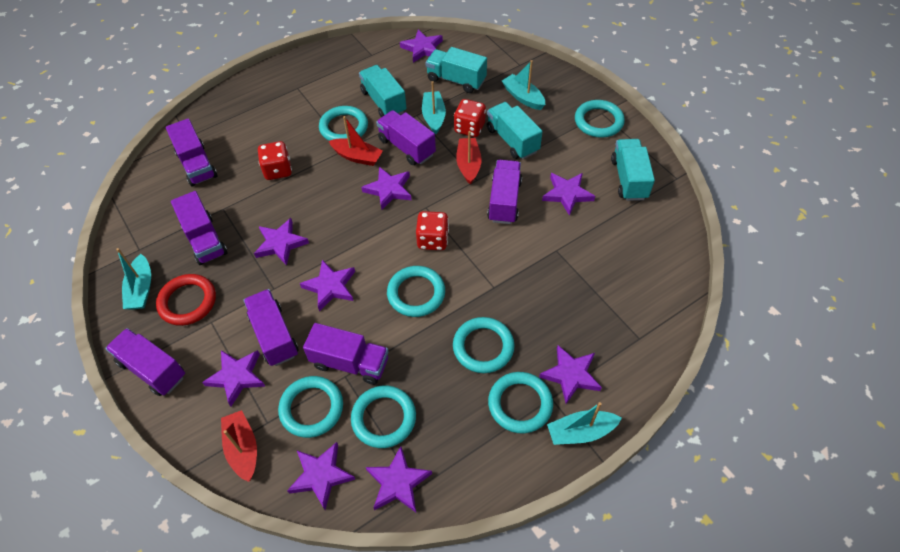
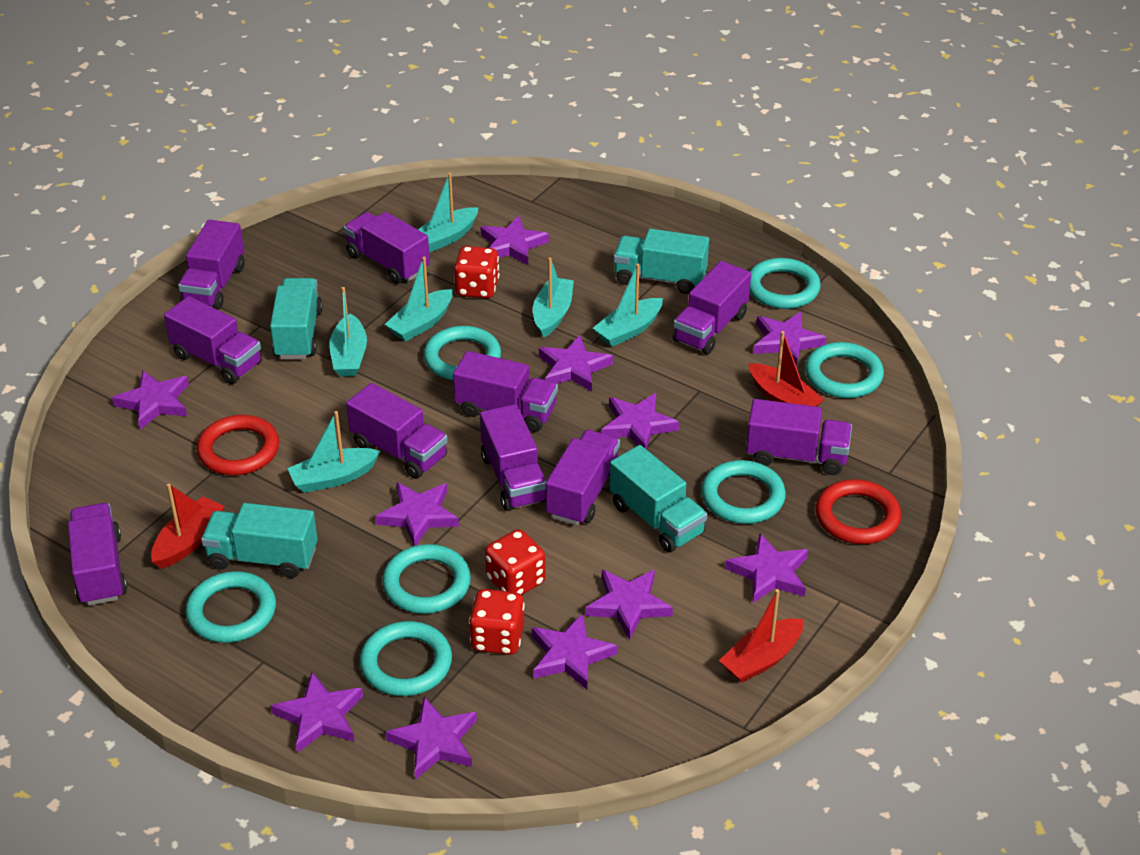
purple star: 9 -> 11
purple truck: 7 -> 10
red ring: 1 -> 2
turquoise boat: 4 -> 6

